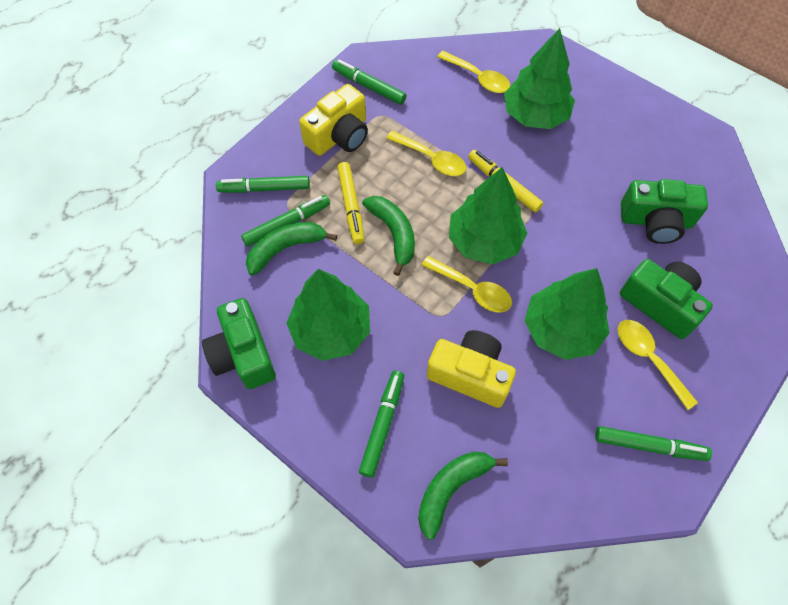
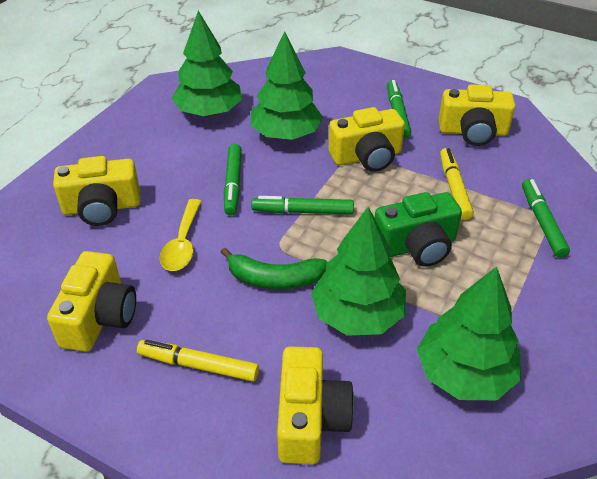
green banana: 3 -> 1
green camera: 3 -> 1
green marker: 5 -> 4
yellow camera: 2 -> 5
yellow spoon: 4 -> 1

